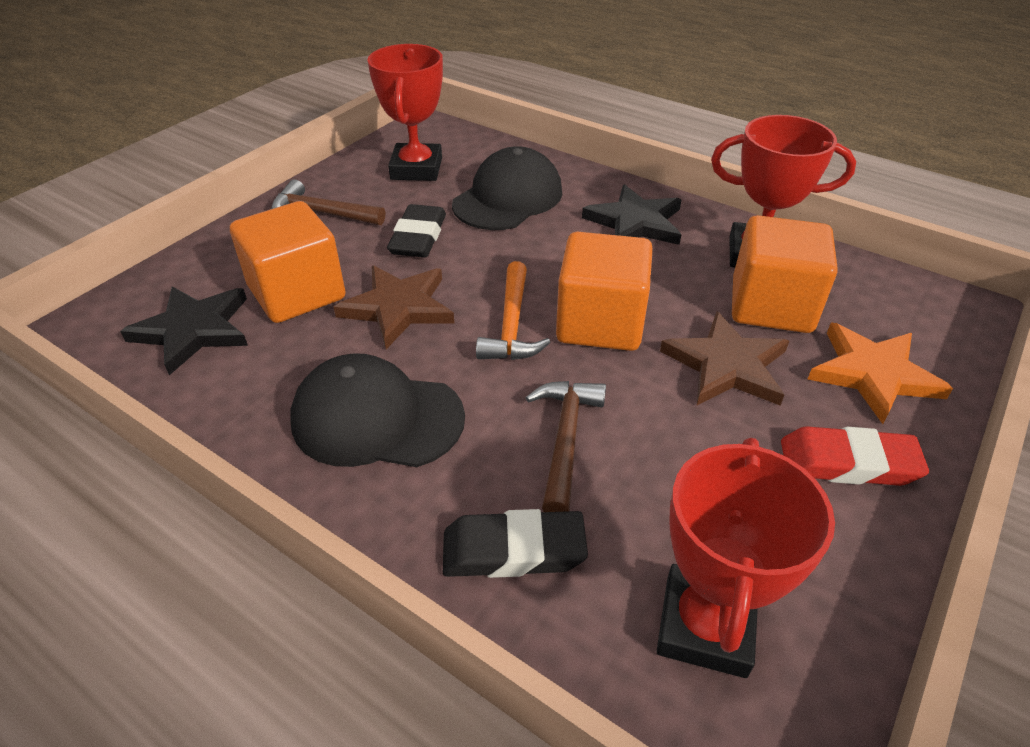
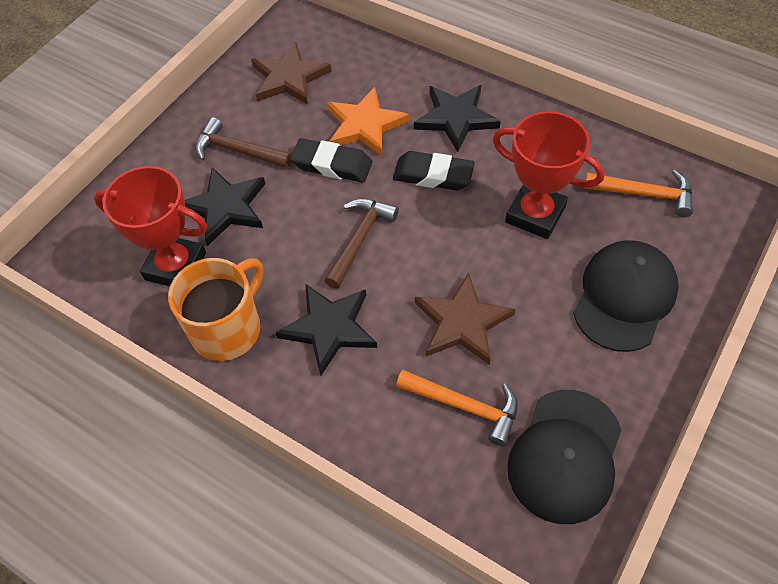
black star: 2 -> 3
orange cube: 3 -> 0
orange hammer: 1 -> 2
orange mug: 0 -> 1
red eraser: 1 -> 0
red trophy: 3 -> 2

